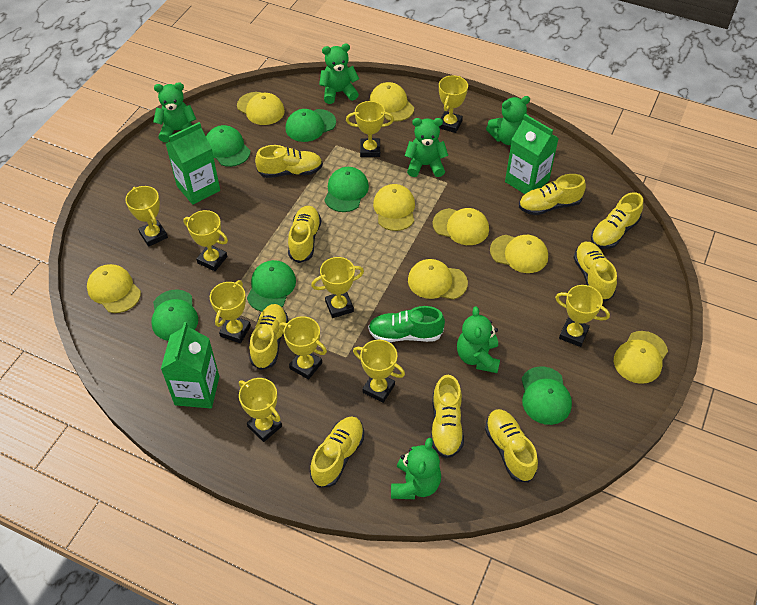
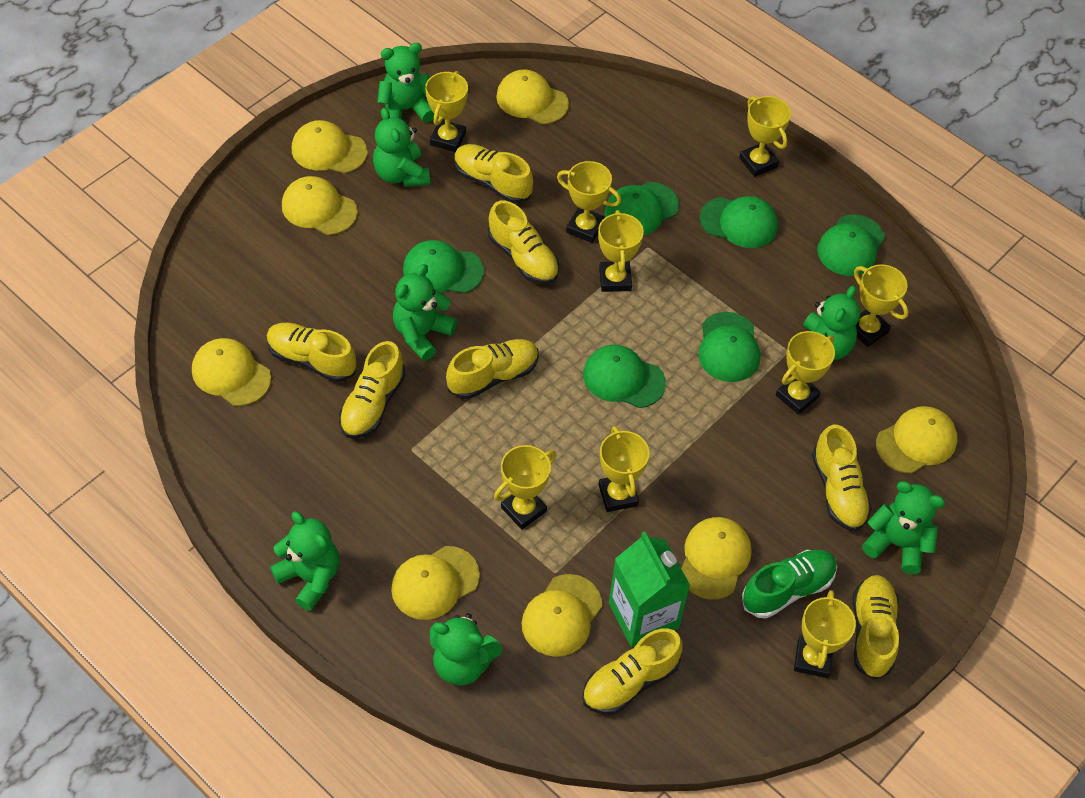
green carton: 3 -> 1
green teddy bear: 6 -> 7
yellow shoe: 9 -> 8
yellow trophy: 10 -> 9

